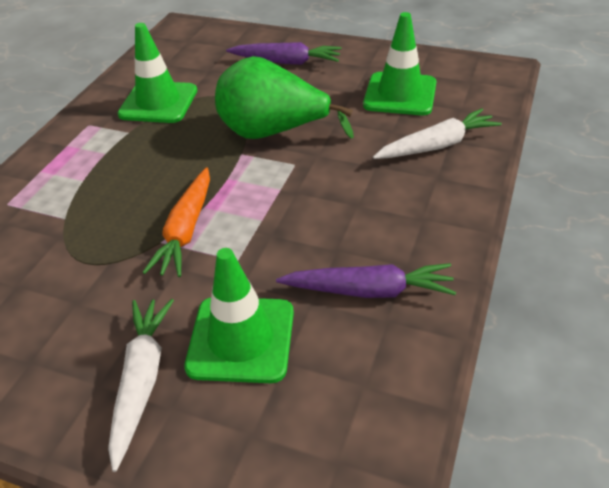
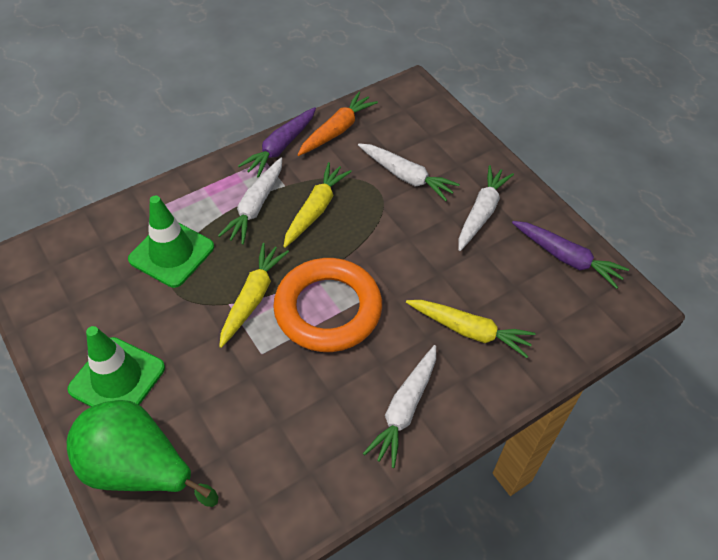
green traffic cone: 3 -> 2
orange ring: 0 -> 1
white carrot: 2 -> 4
yellow carrot: 0 -> 3

